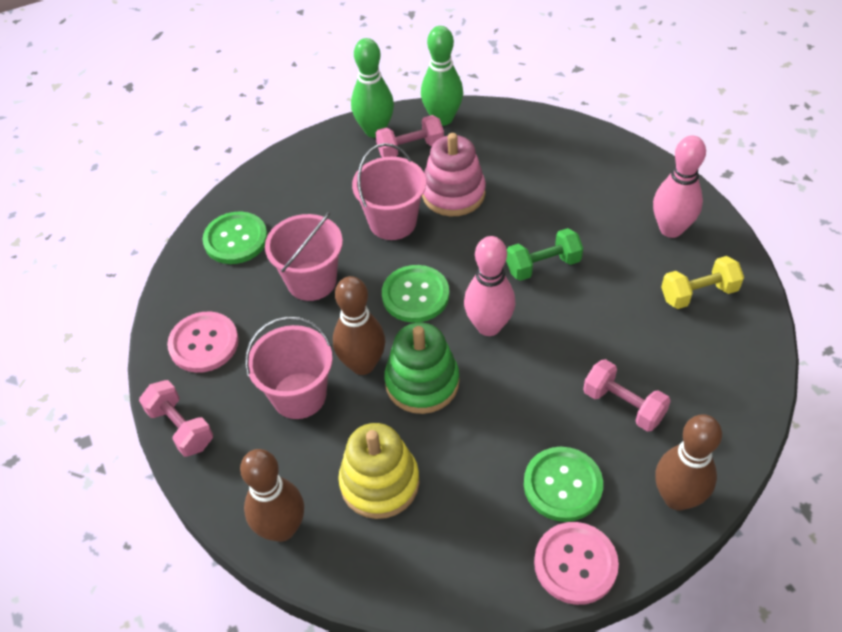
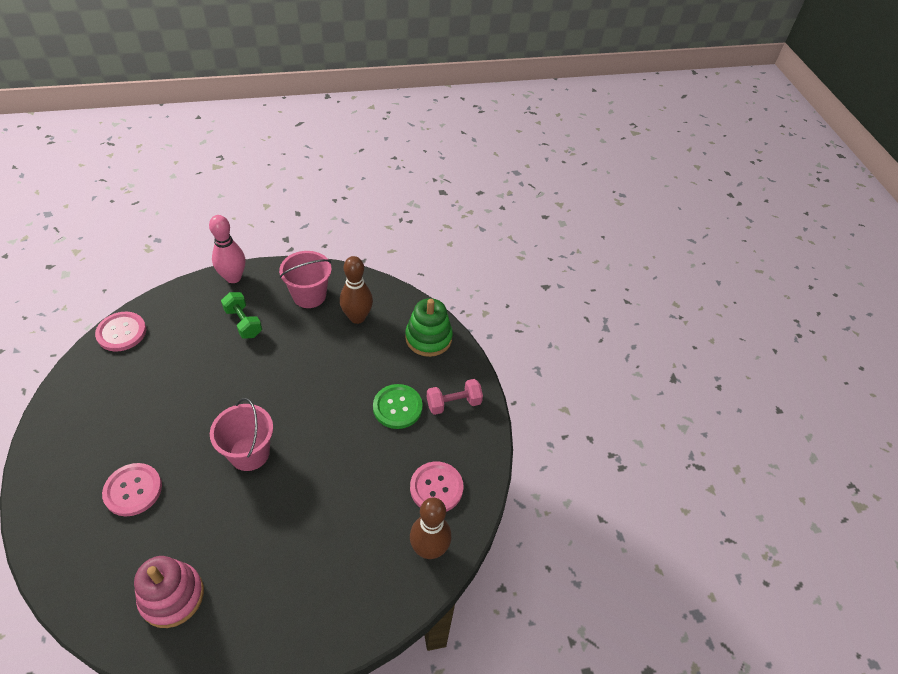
brown bowling pin: 3 -> 2
green bowling pin: 2 -> 0
green button: 3 -> 1
pink bowling pin: 2 -> 1
pink bucket: 3 -> 2
pink button: 2 -> 3
pink dumbbell: 3 -> 1
yellow dumbbell: 1 -> 0
yellow stacking toy: 1 -> 0

